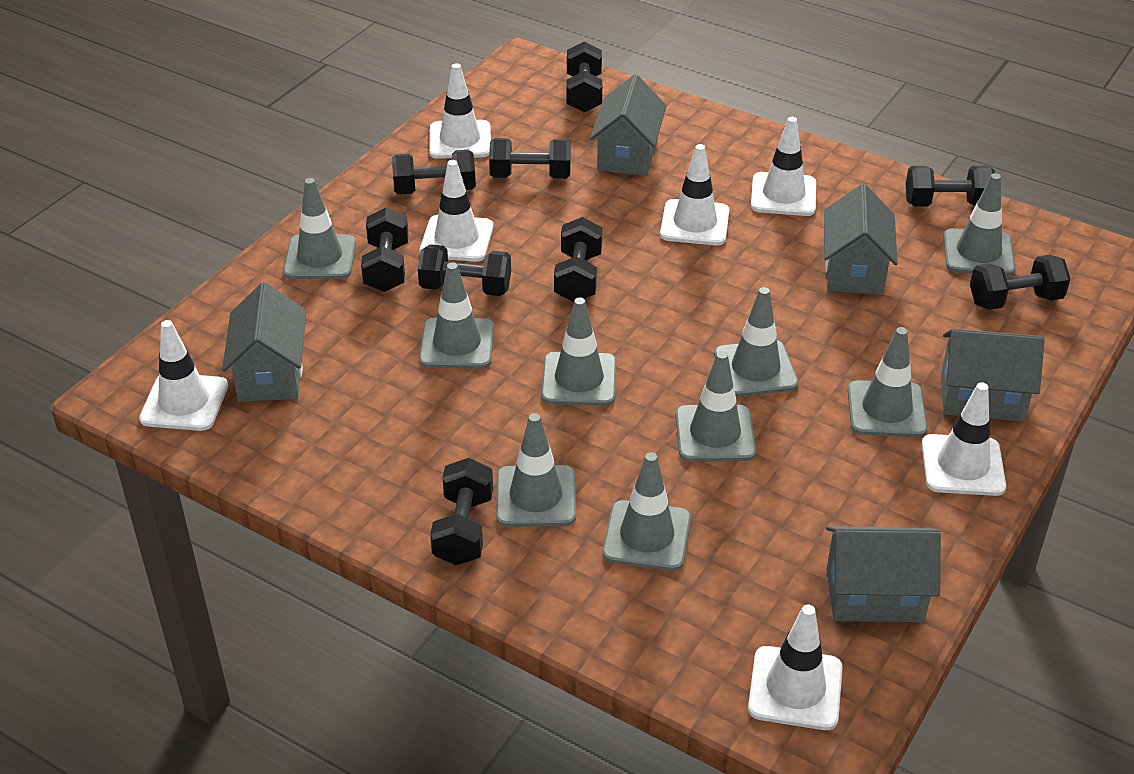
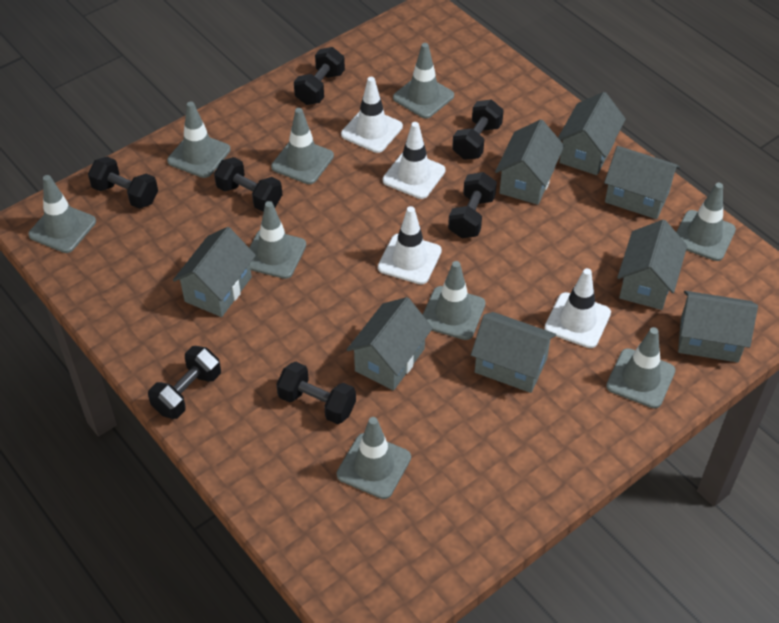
black dumbbell: 9 -> 7
grey house: 5 -> 8
white traffic cone: 7 -> 4

